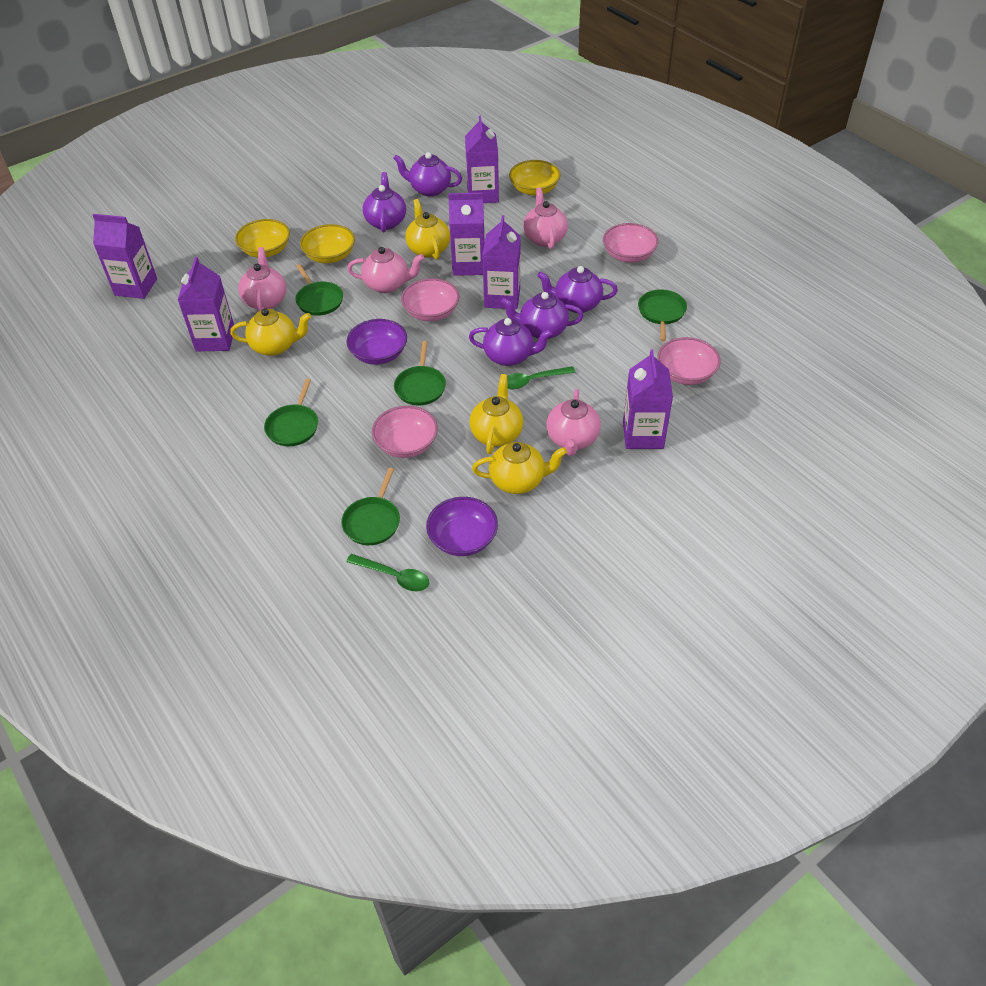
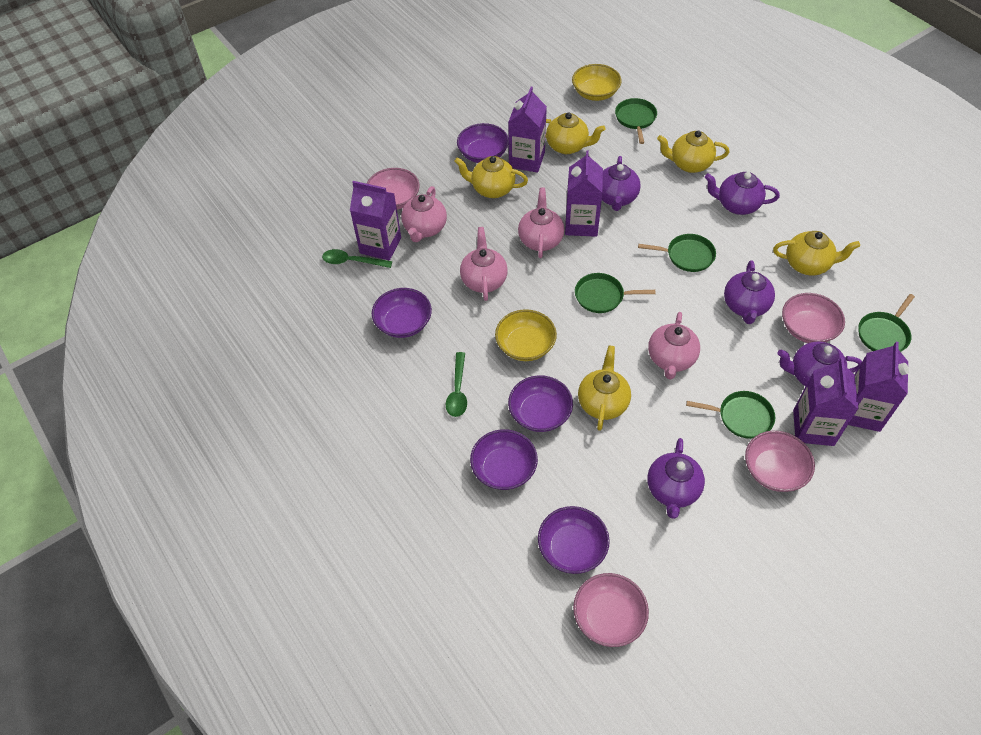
purple bowl: 2 -> 5
purple carton: 6 -> 5
yellow bowl: 3 -> 2
yellow teapot: 4 -> 5

